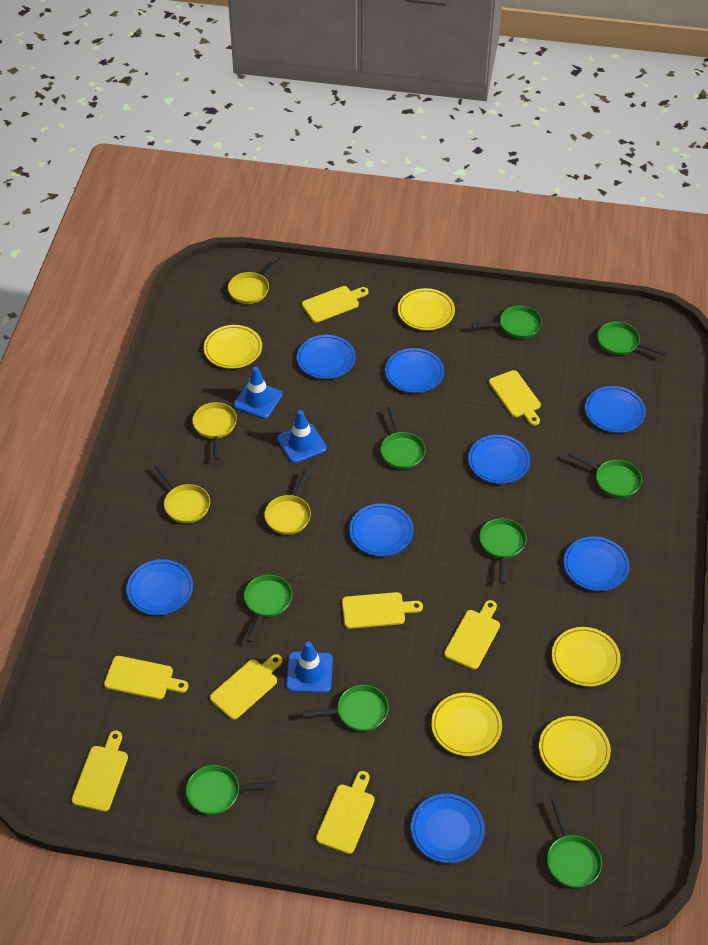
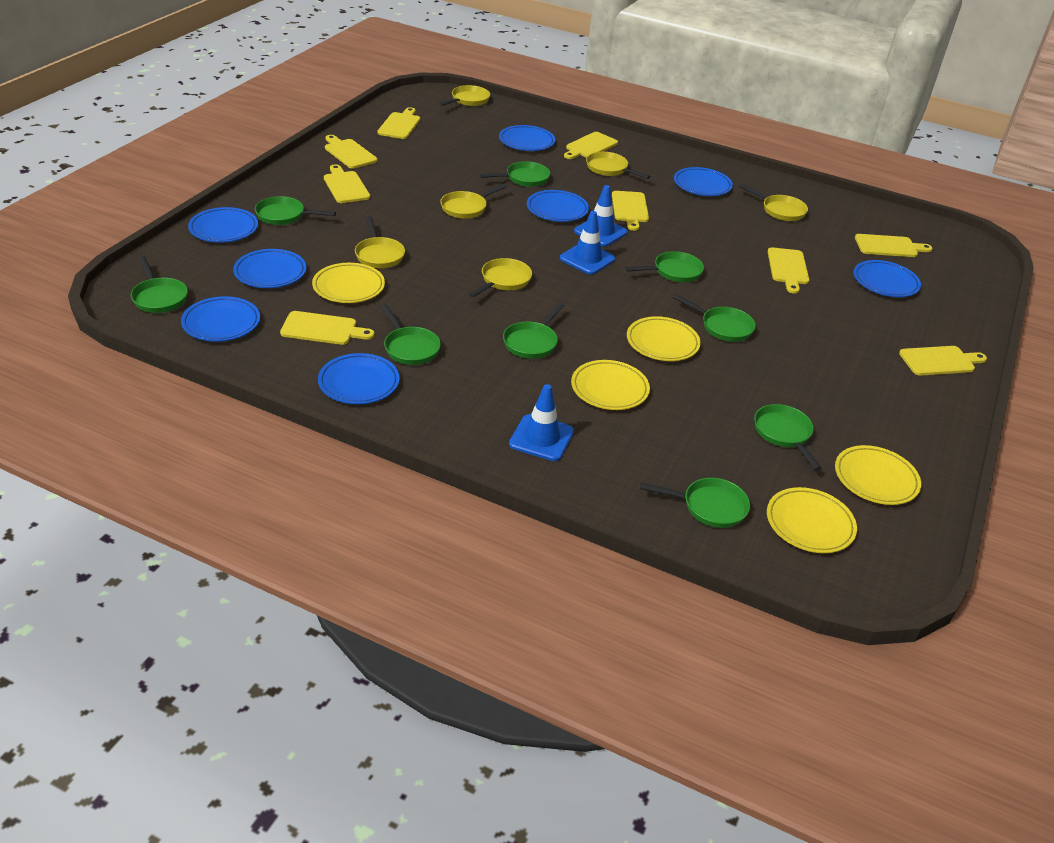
yellow cutting board: 8 -> 9
yellow pan: 4 -> 6

